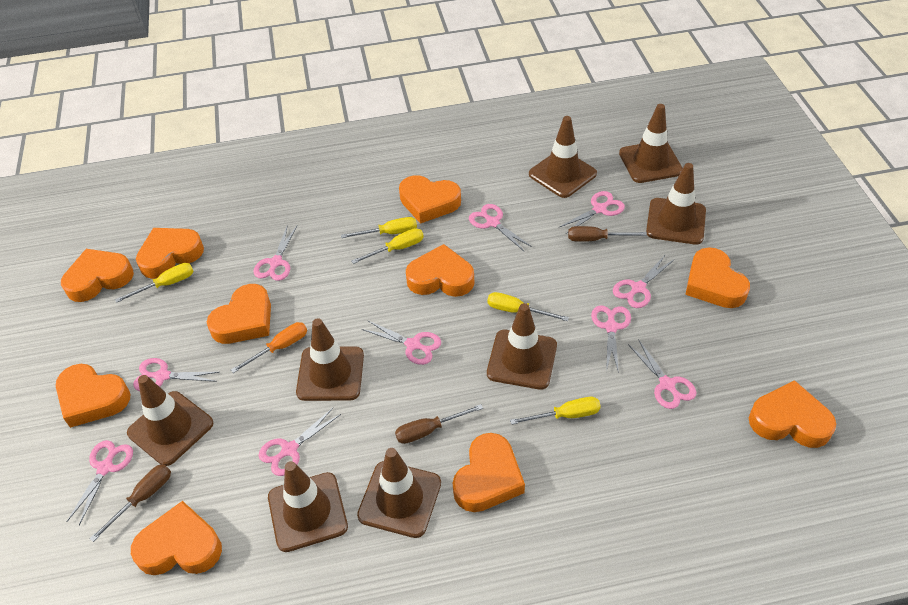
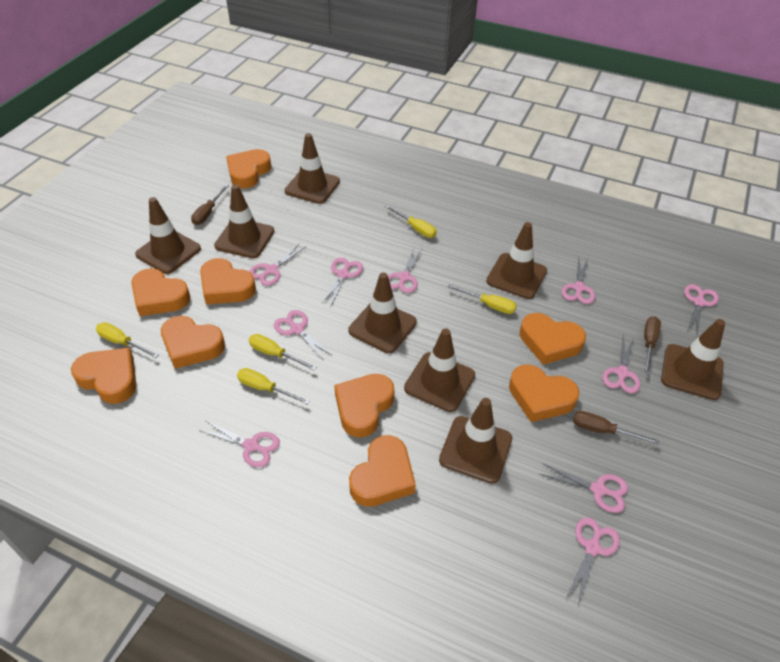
orange heart: 10 -> 9
orange screwdriver: 1 -> 0

